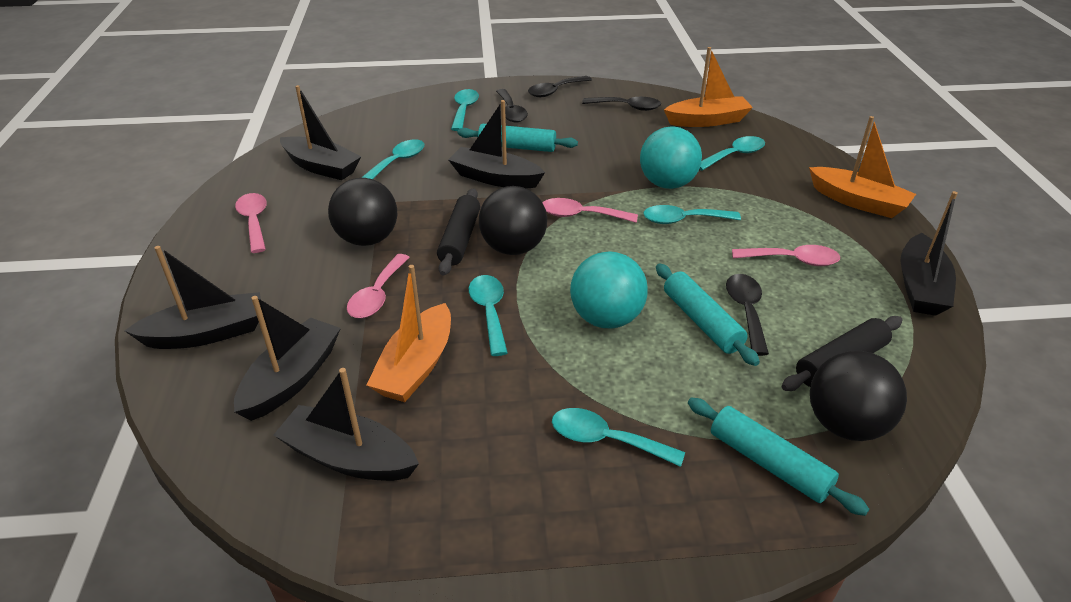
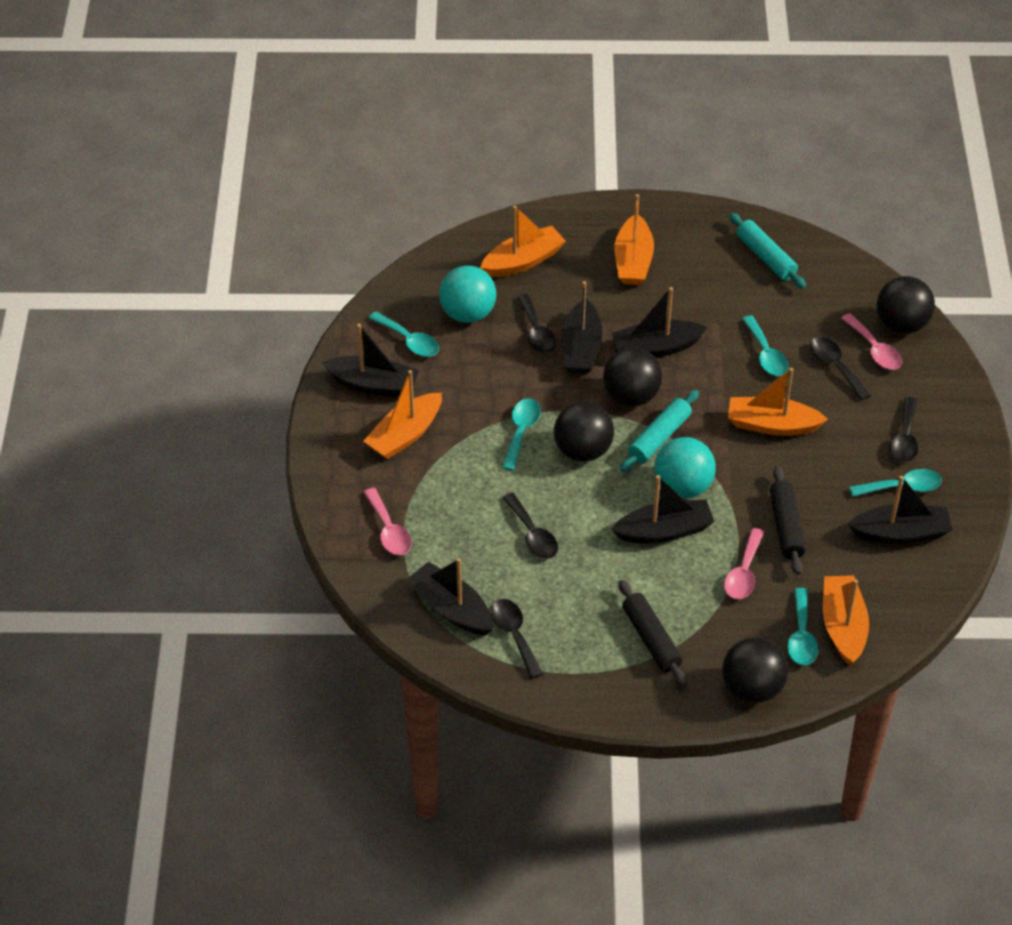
black ball: 3 -> 4
black spoon: 4 -> 5
orange boat: 3 -> 5
pink spoon: 4 -> 3
turquoise rolling pin: 3 -> 2
turquoise spoon: 6 -> 5

